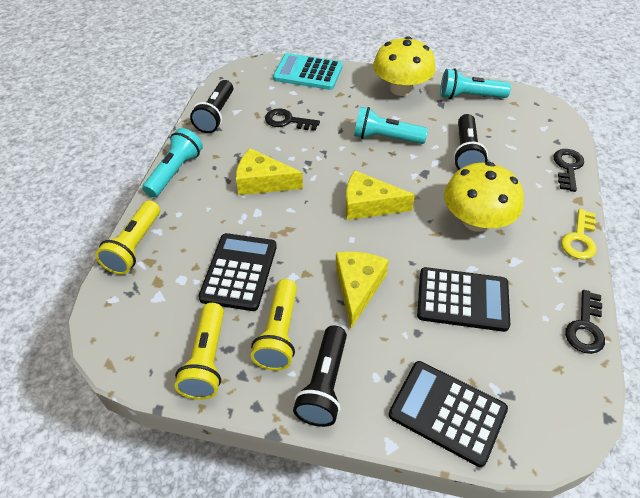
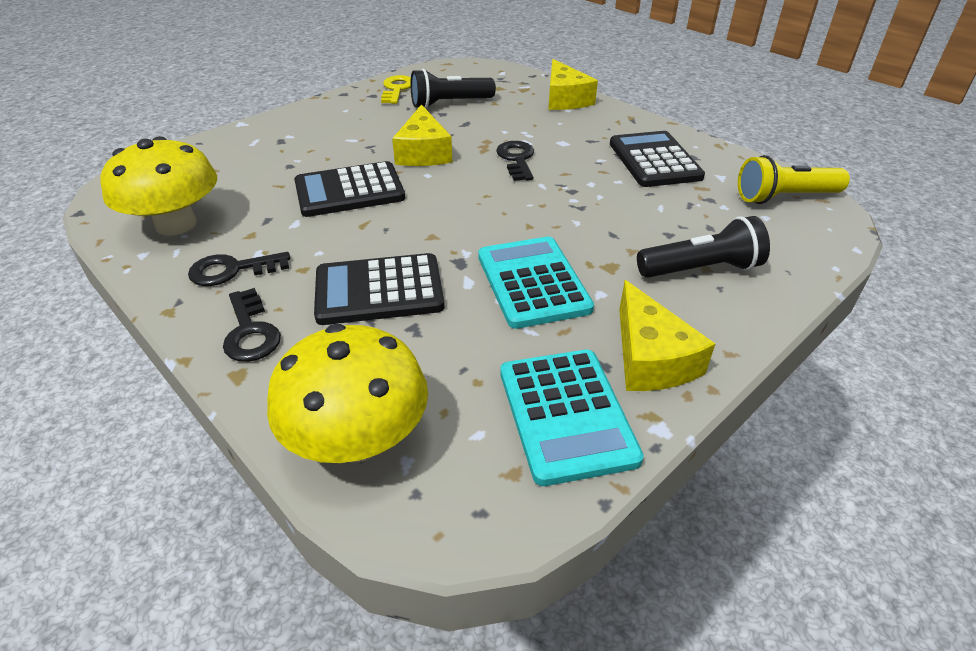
black flashlight: 3 -> 2
turquoise calculator: 1 -> 2
turquoise flashlight: 3 -> 0
yellow flashlight: 3 -> 1

